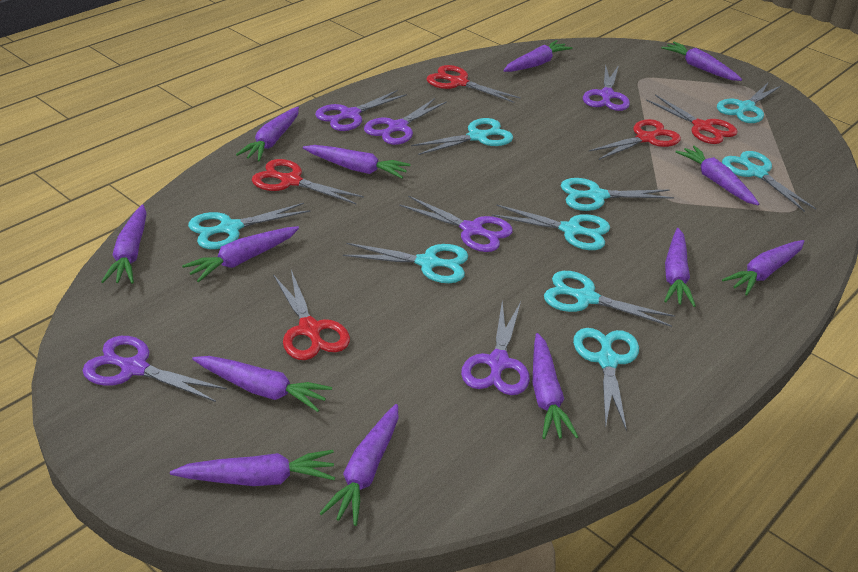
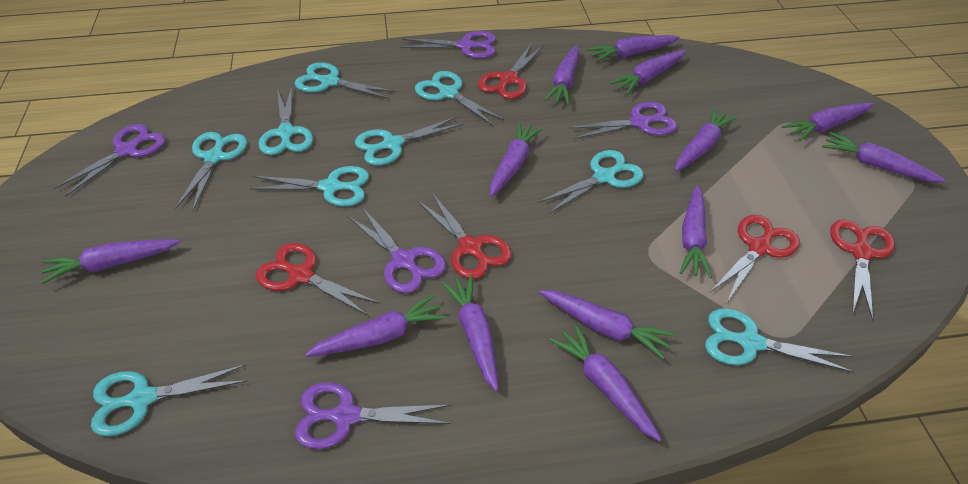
purple scissors: 6 -> 5

